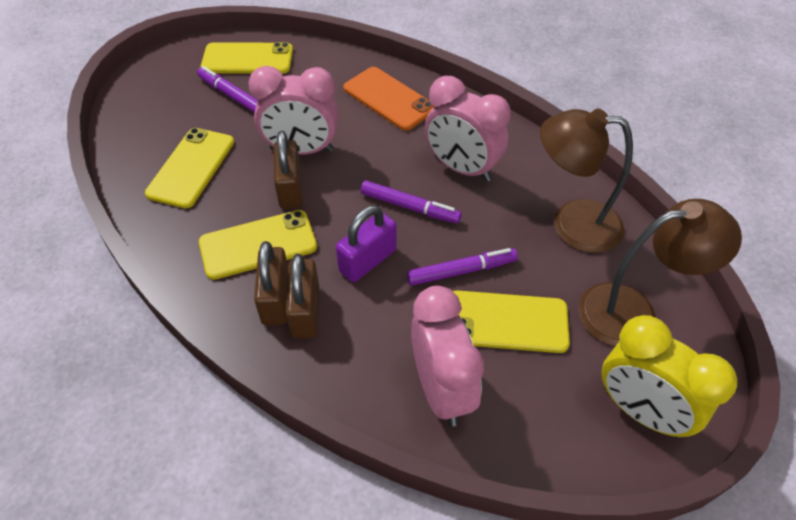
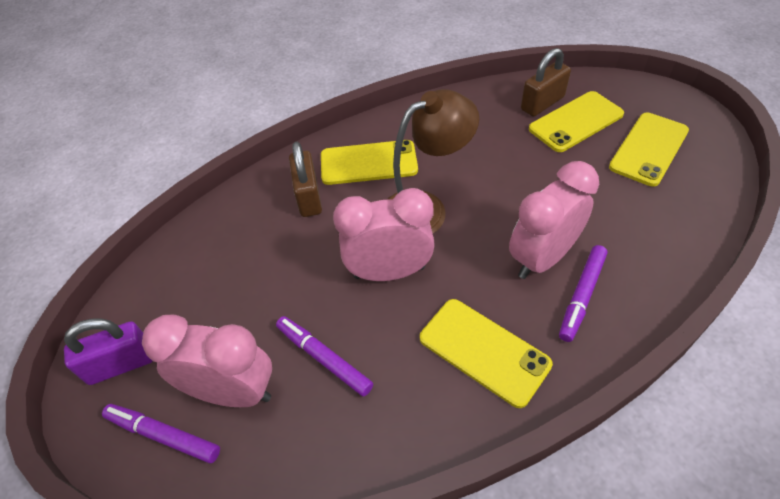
brown lamp: 2 -> 1
brown padlock: 3 -> 2
orange phone: 1 -> 0
yellow clock: 1 -> 0

